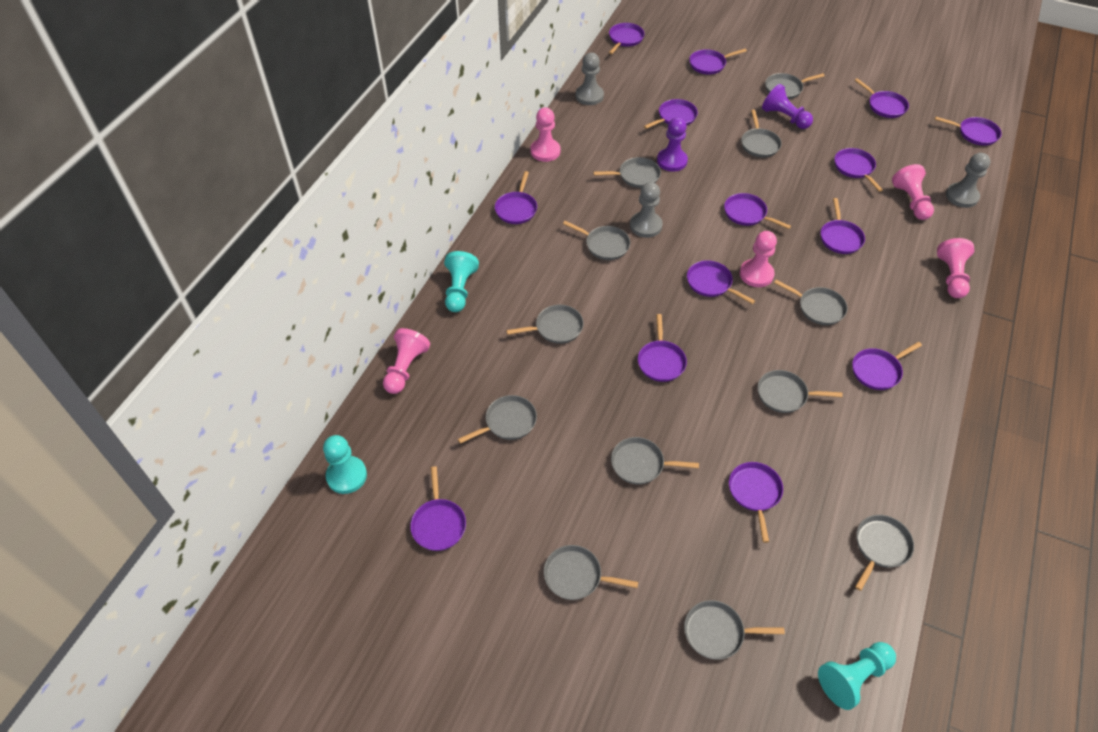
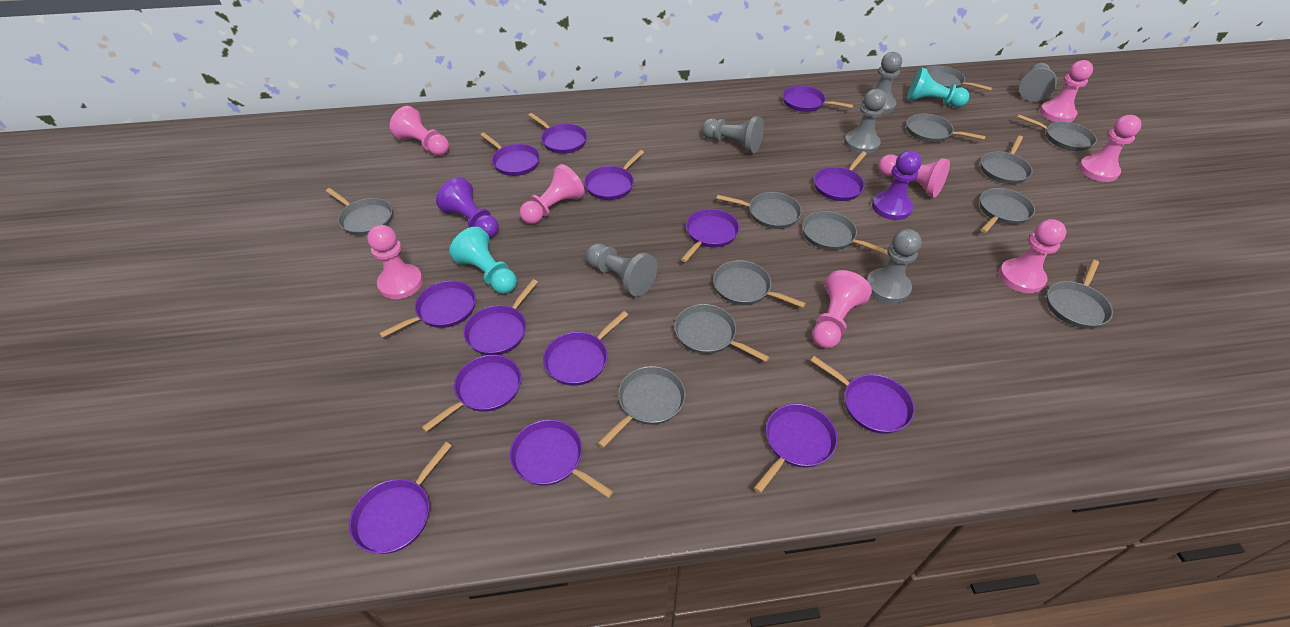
grey pawn: 3 -> 6
pink pawn: 5 -> 8
turquoise pawn: 3 -> 2

